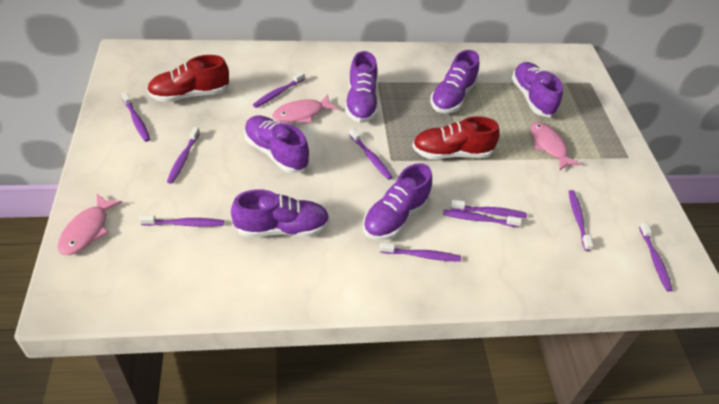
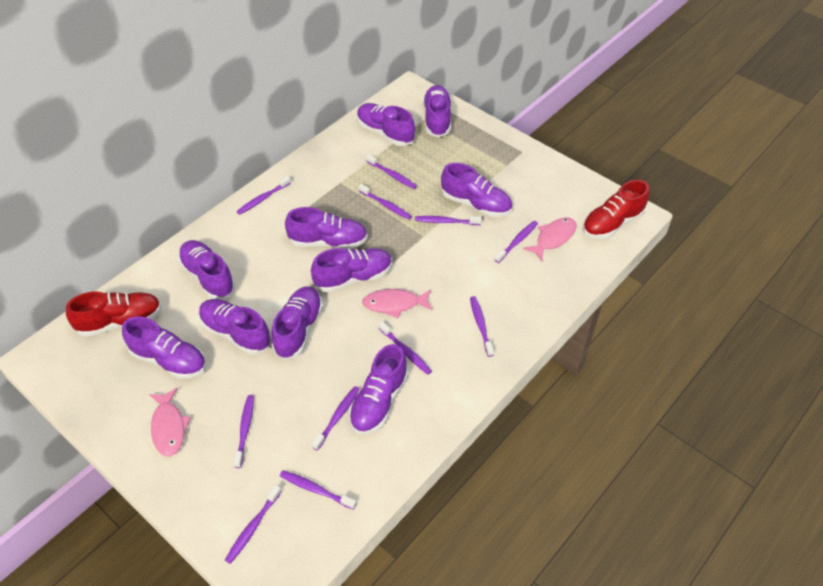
purple shoe: 6 -> 10
purple toothbrush: 10 -> 11

